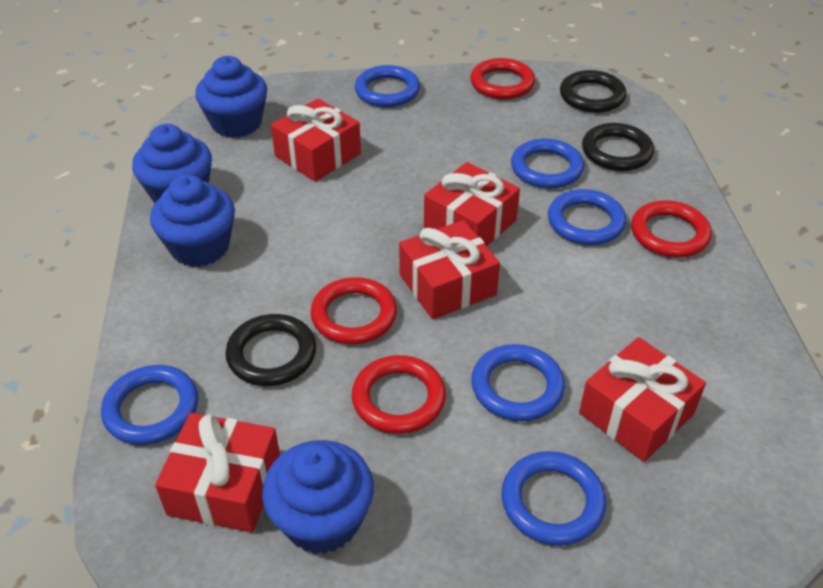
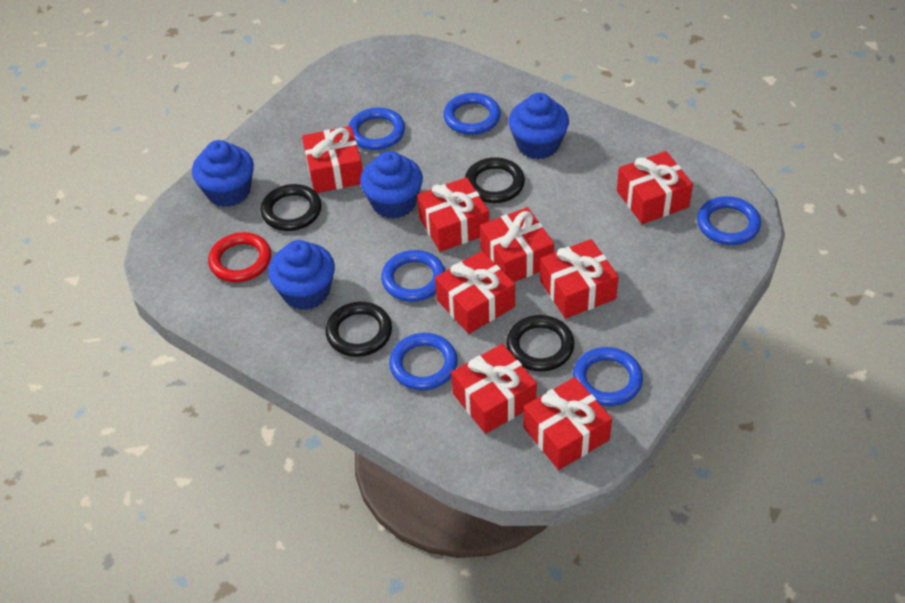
black ring: 3 -> 4
red gift: 5 -> 8
red ring: 4 -> 1

